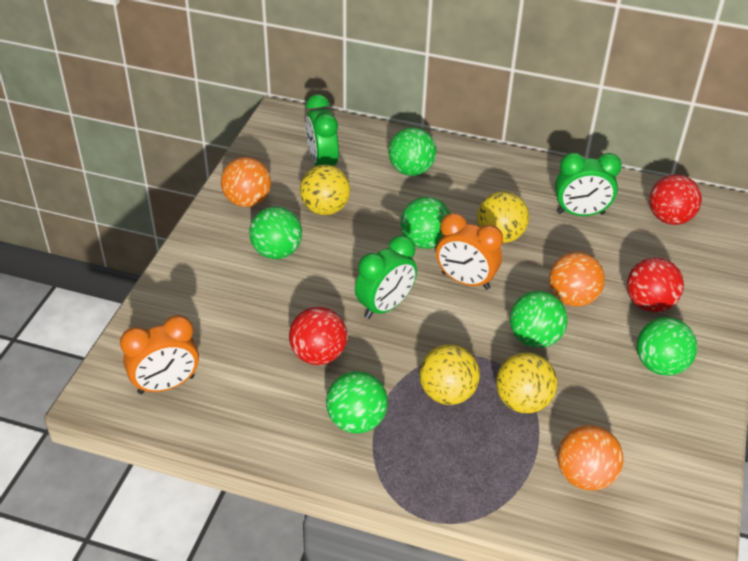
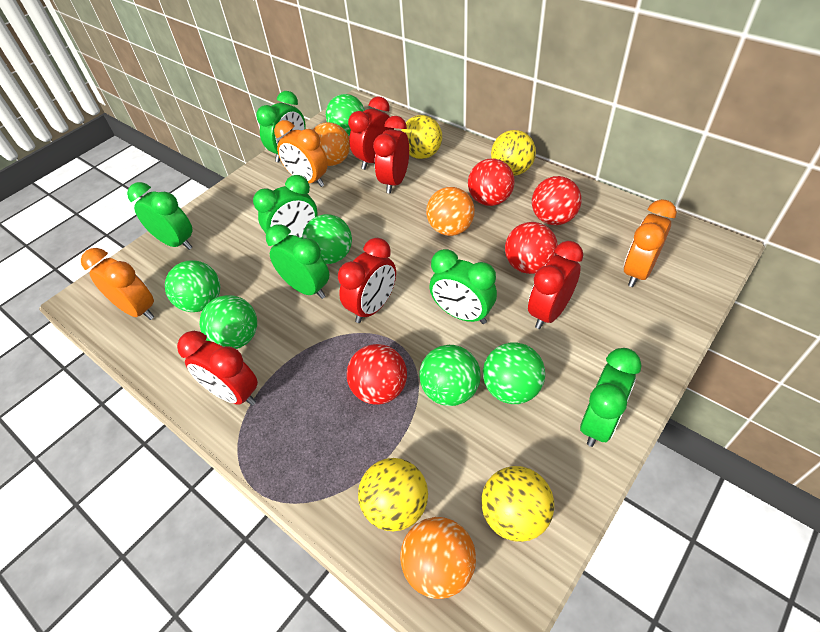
green clock: 3 -> 6
orange clock: 2 -> 3
red ball: 3 -> 4
red clock: 0 -> 5

